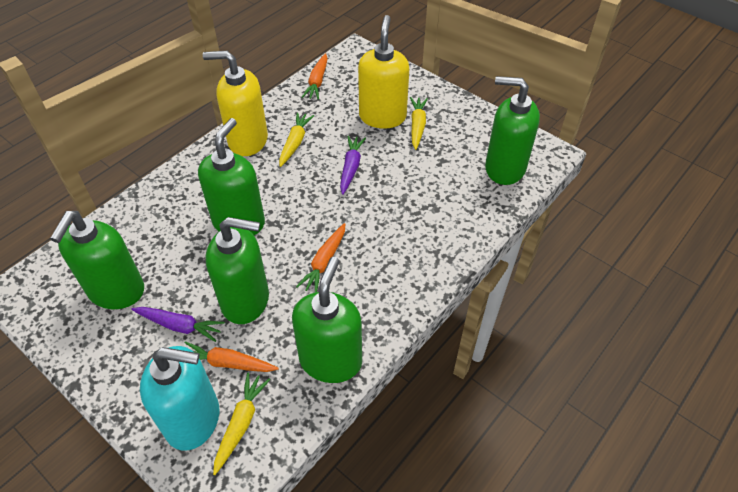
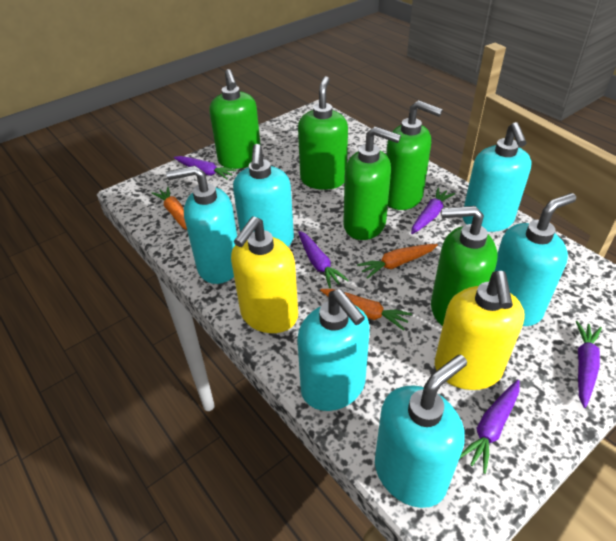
purple carrot: 2 -> 5
turquoise soap dispenser: 1 -> 6
yellow carrot: 3 -> 0

